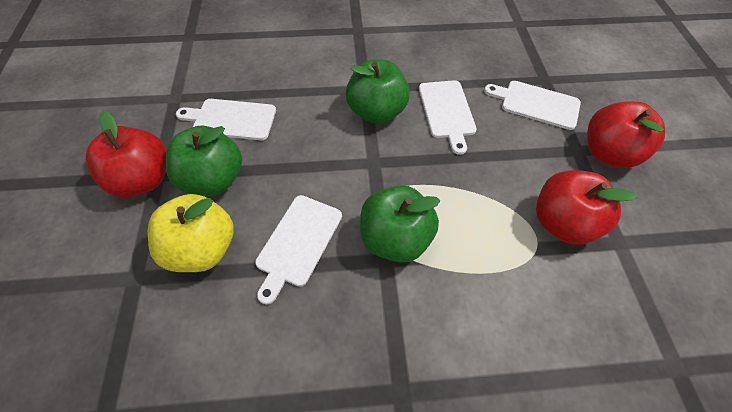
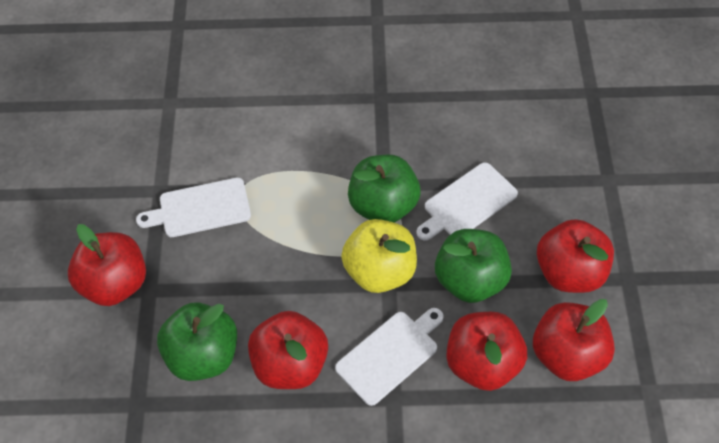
red apple: 3 -> 5
white cutting board: 4 -> 3

